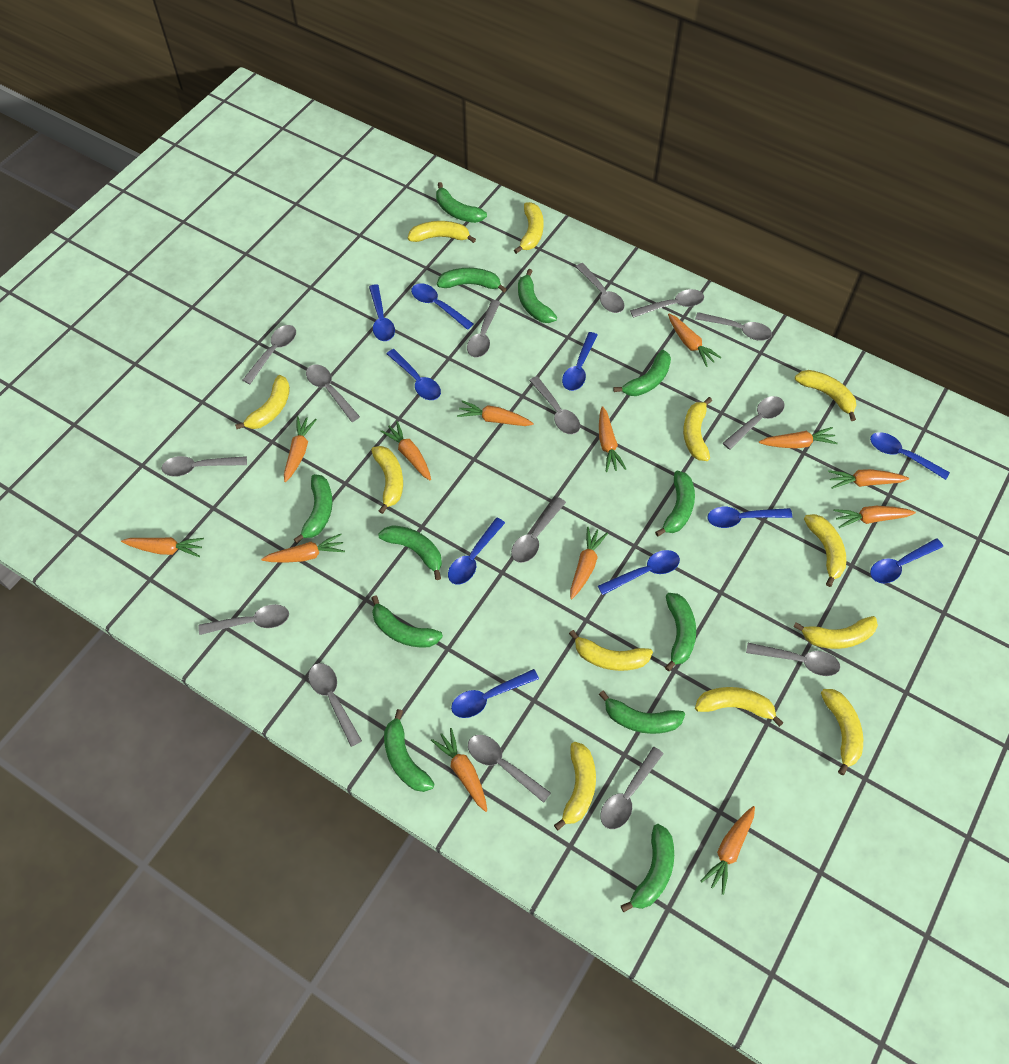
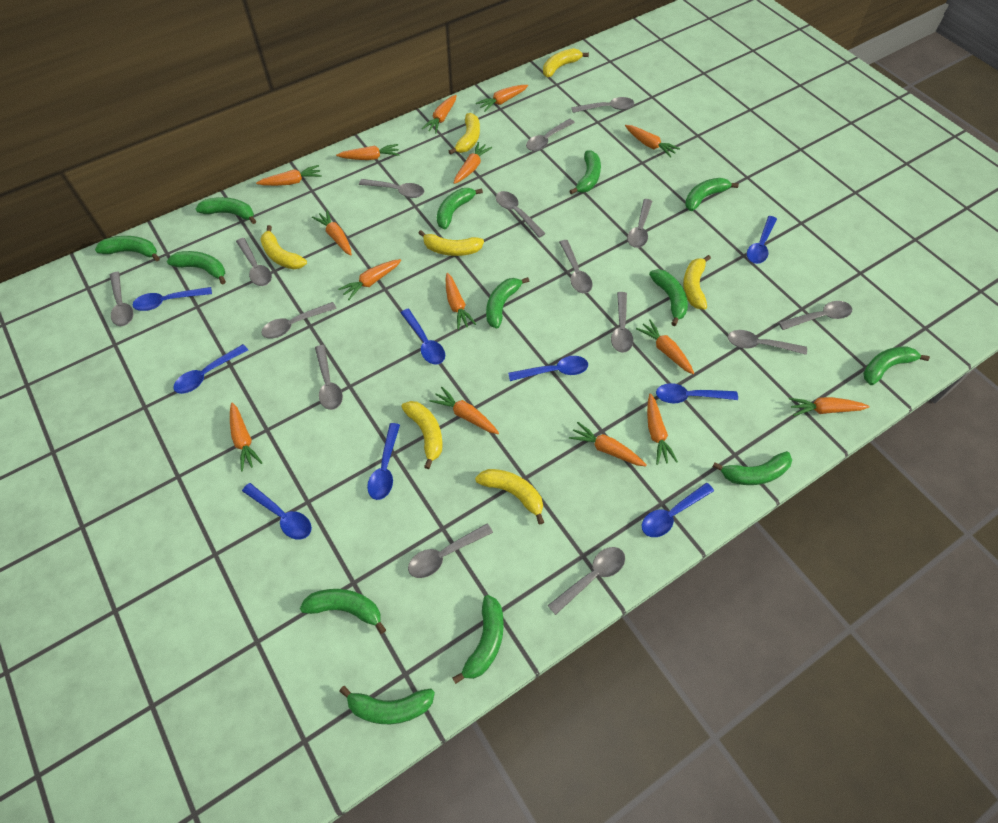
blue spoon: 10 -> 9
green banana: 12 -> 13
orange carrot: 13 -> 15
yellow banana: 12 -> 7

